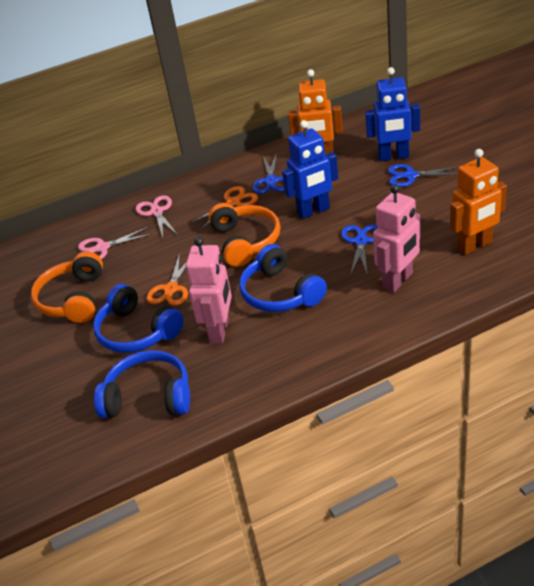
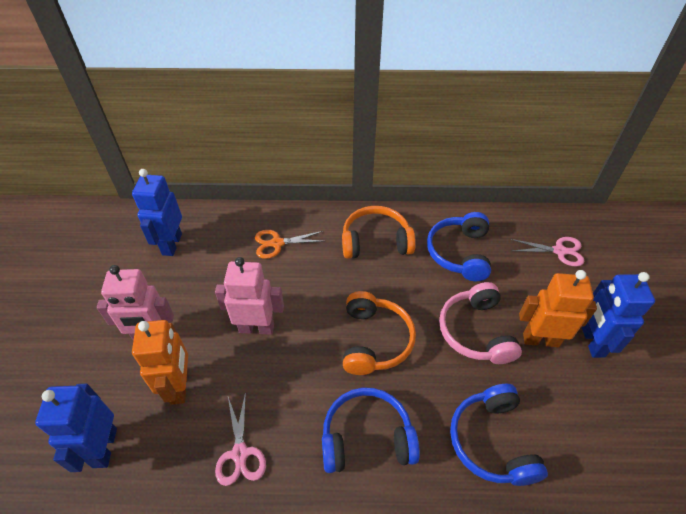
blue robot: 2 -> 3
blue scissors: 3 -> 0
orange scissors: 2 -> 1
pink headphones: 0 -> 1

